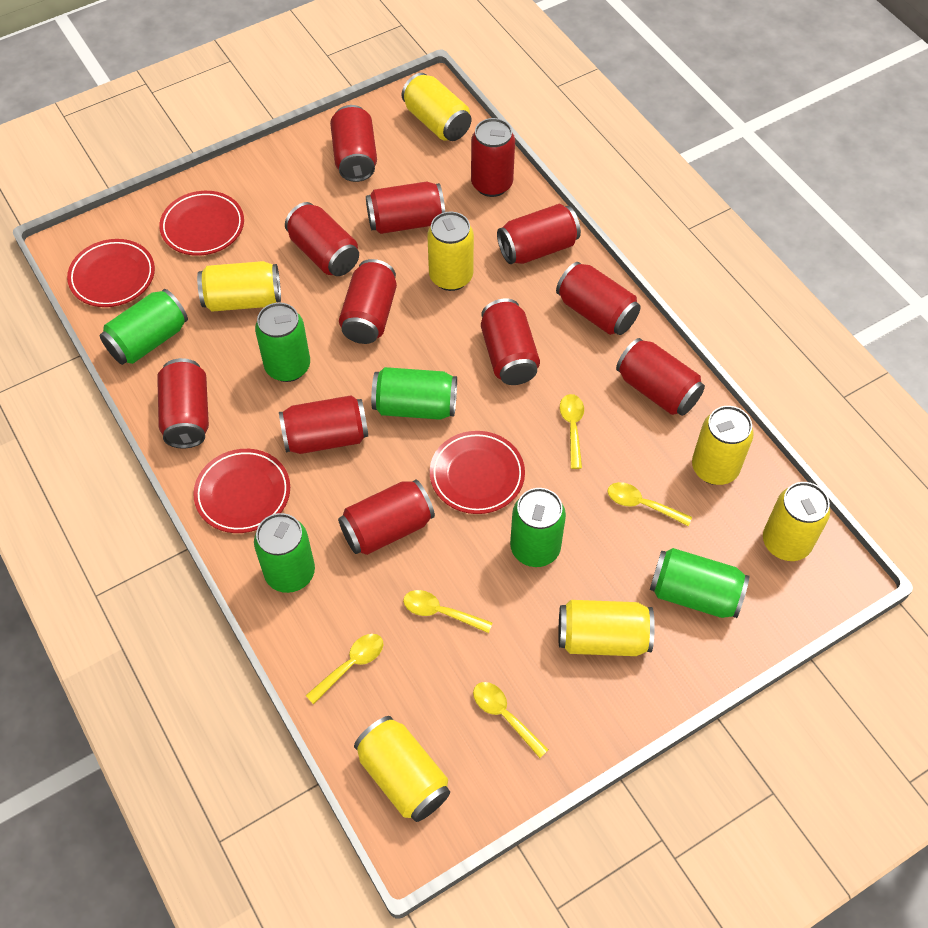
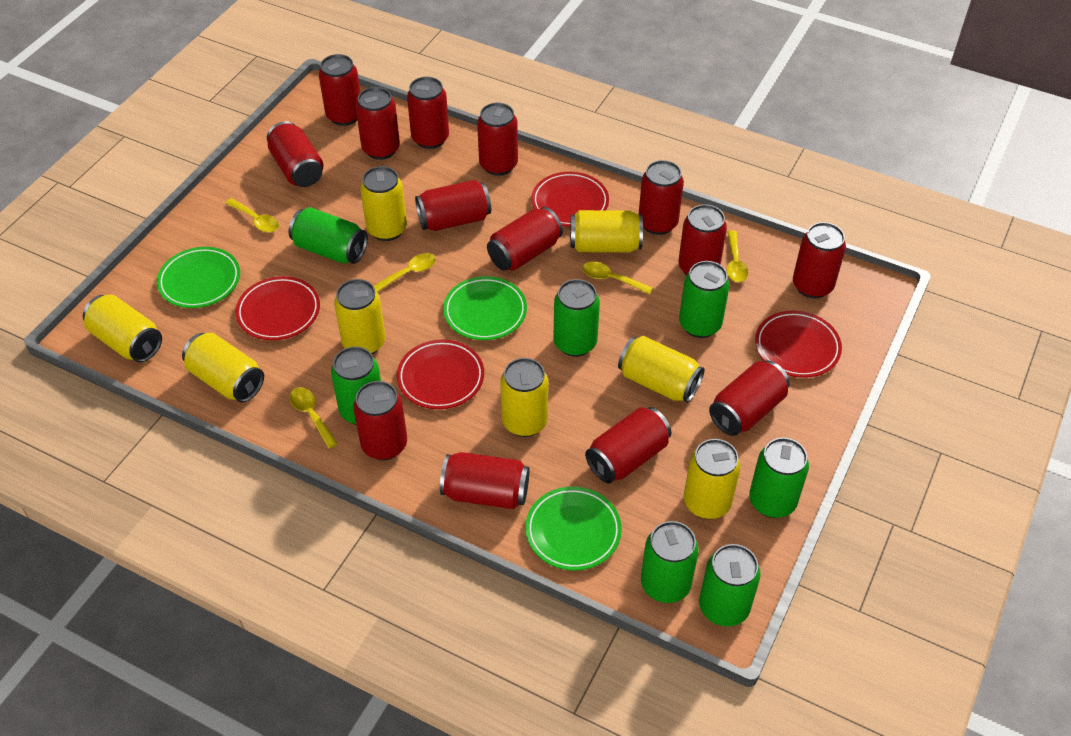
green can: 6 -> 7
green plate: 0 -> 3
red can: 12 -> 14
yellow can: 7 -> 8

